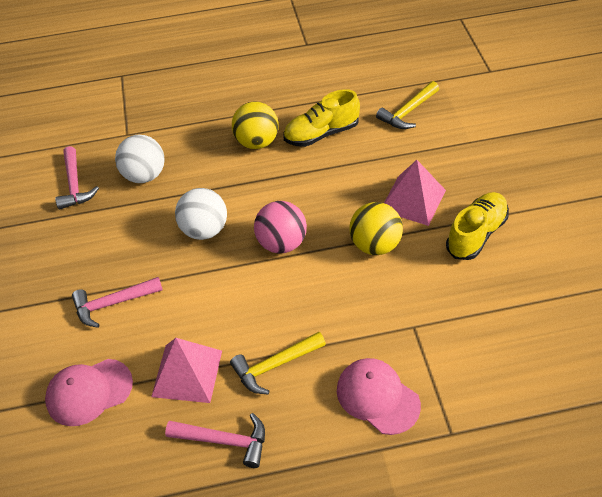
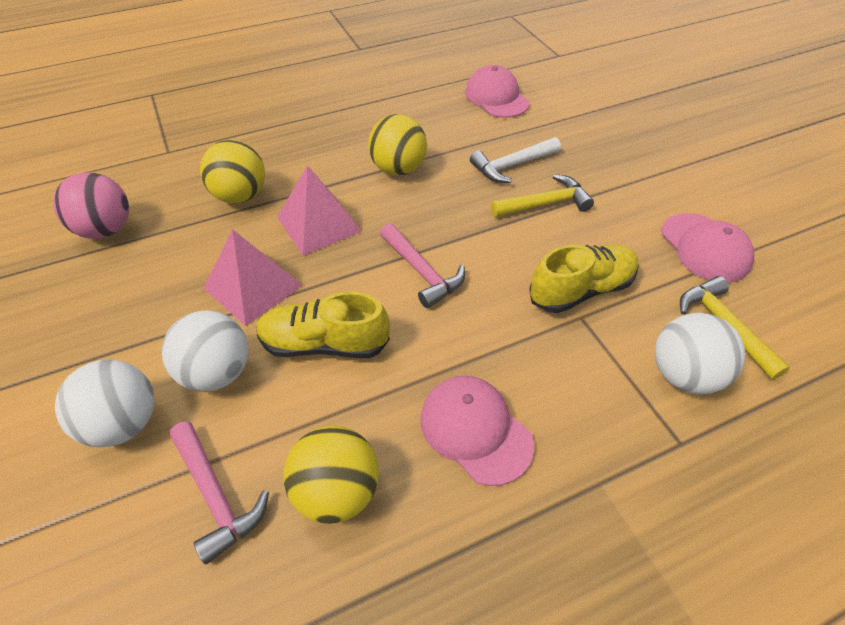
pink cap: 2 -> 3
pink hammer: 3 -> 2
white ball: 2 -> 3
white hammer: 0 -> 1
yellow ball: 2 -> 3

